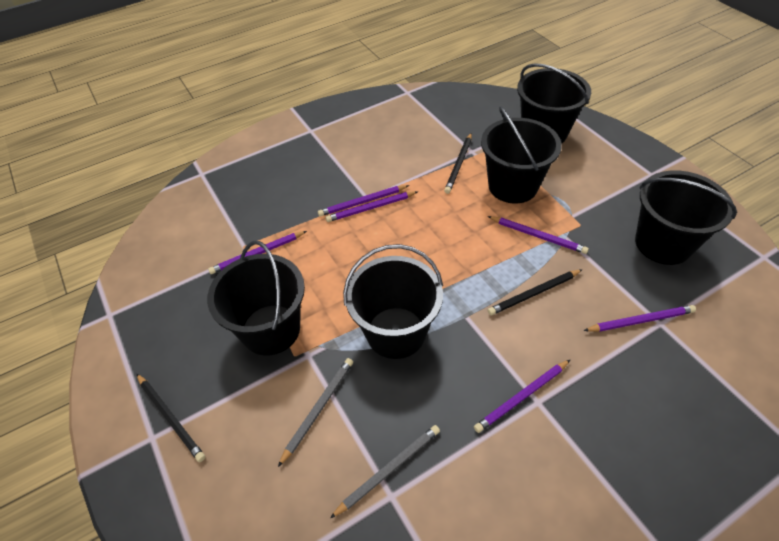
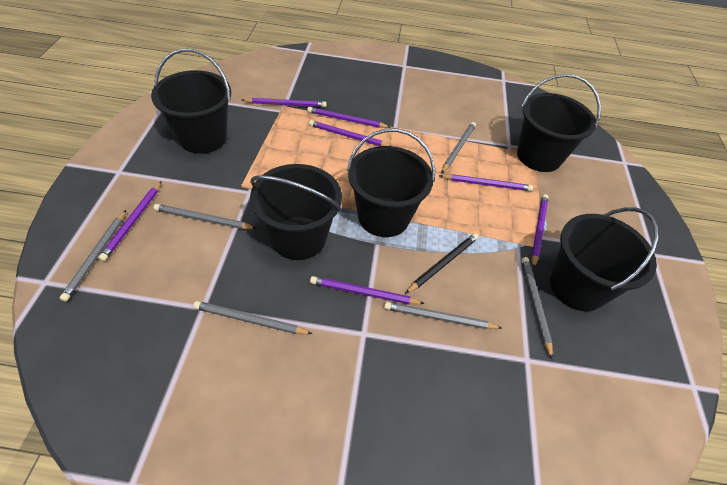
black pencil: 3 -> 1
grey pencil: 2 -> 6
purple pencil: 6 -> 7

